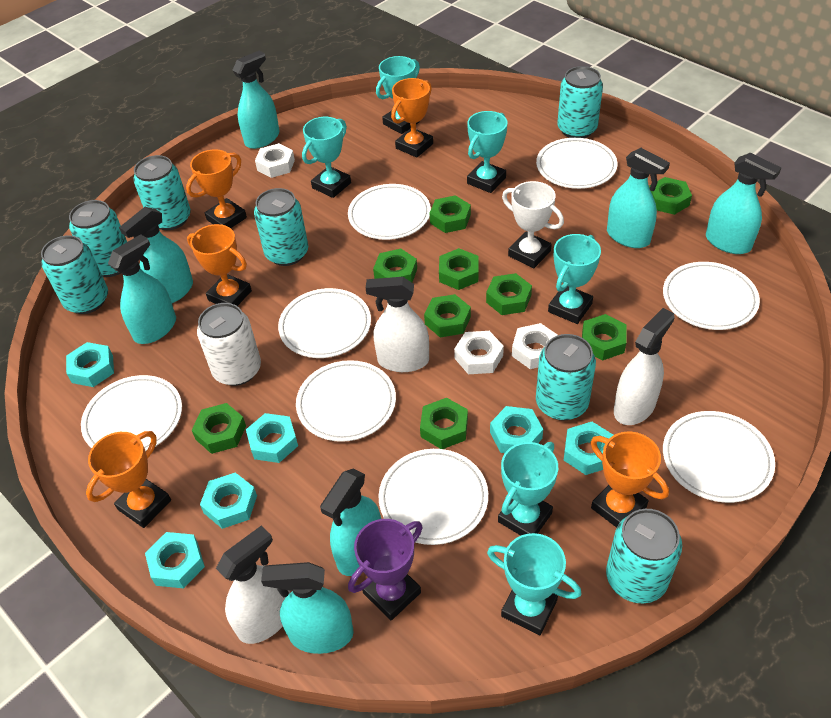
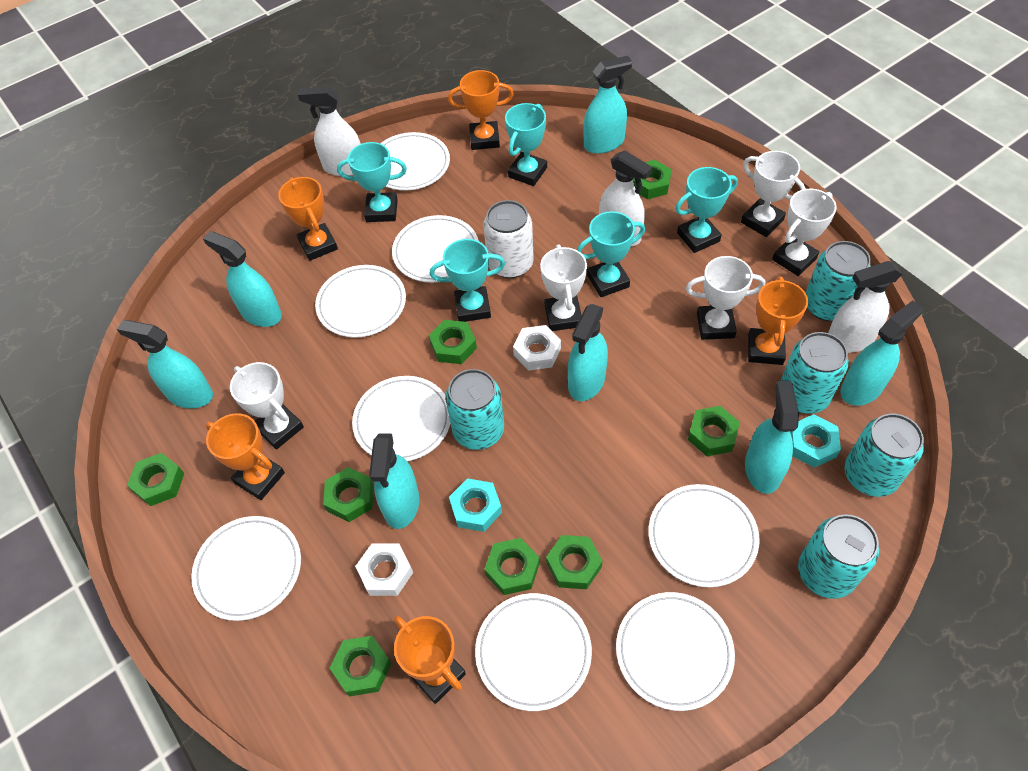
green nut: 9 -> 8
purple trophy: 1 -> 0
turquoise can: 7 -> 5
turquoise nut: 6 -> 2
turquoise trophy: 6 -> 5
white nut: 3 -> 2
white trophy: 1 -> 5

